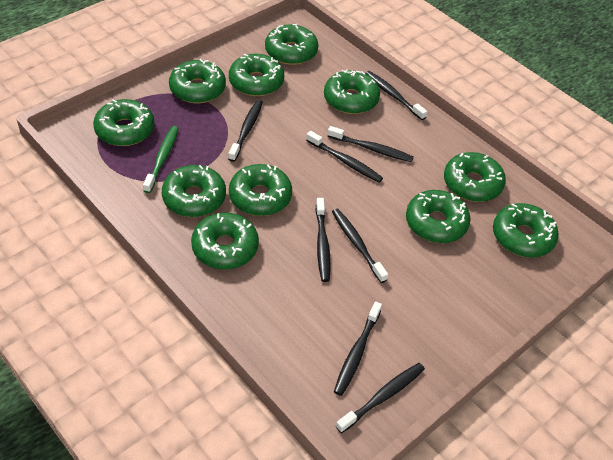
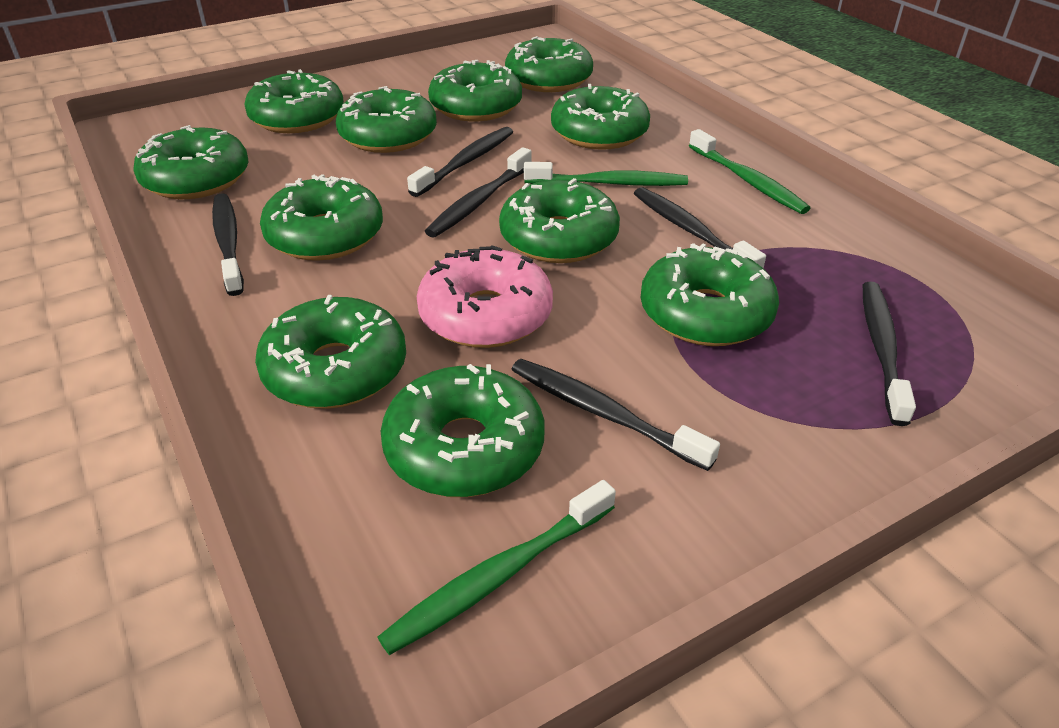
black toothbrush: 8 -> 6
green toothbrush: 1 -> 3
pink donut: 0 -> 1

